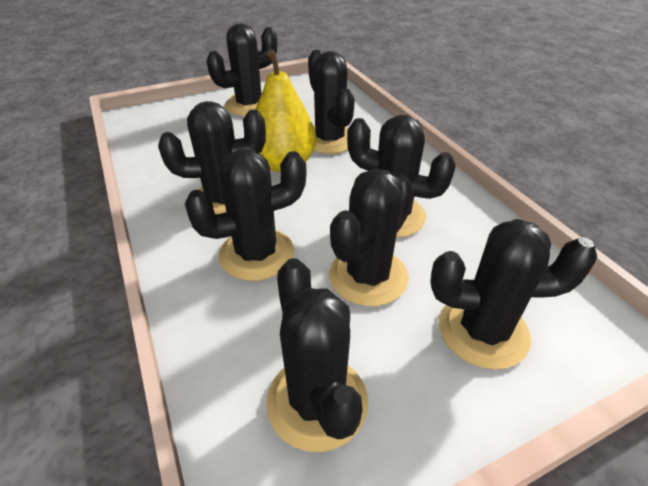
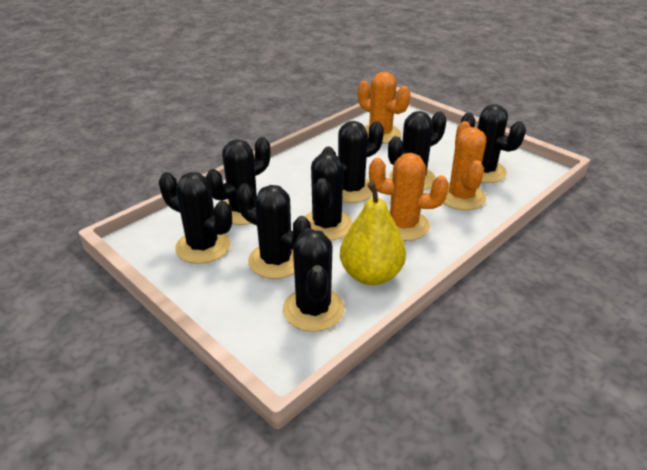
orange cactus: 0 -> 3

